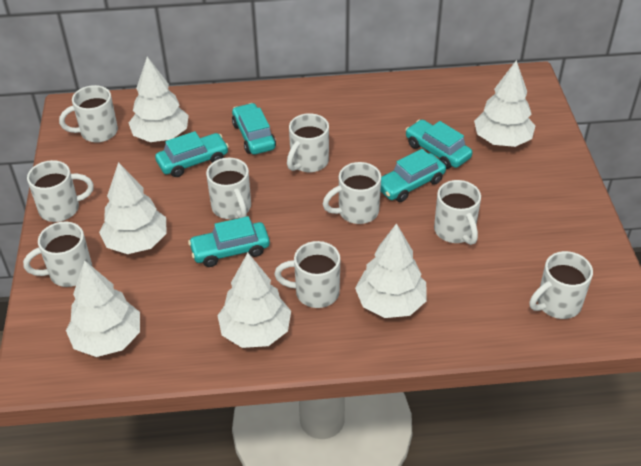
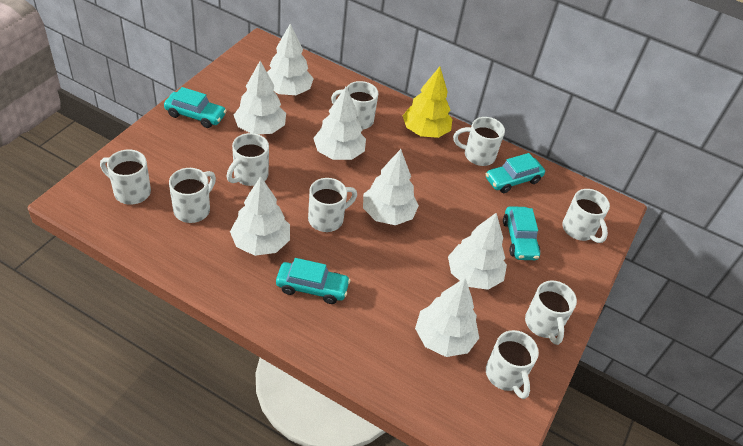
turquoise car: 5 -> 4
white tree: 6 -> 7
yellow tree: 0 -> 1

